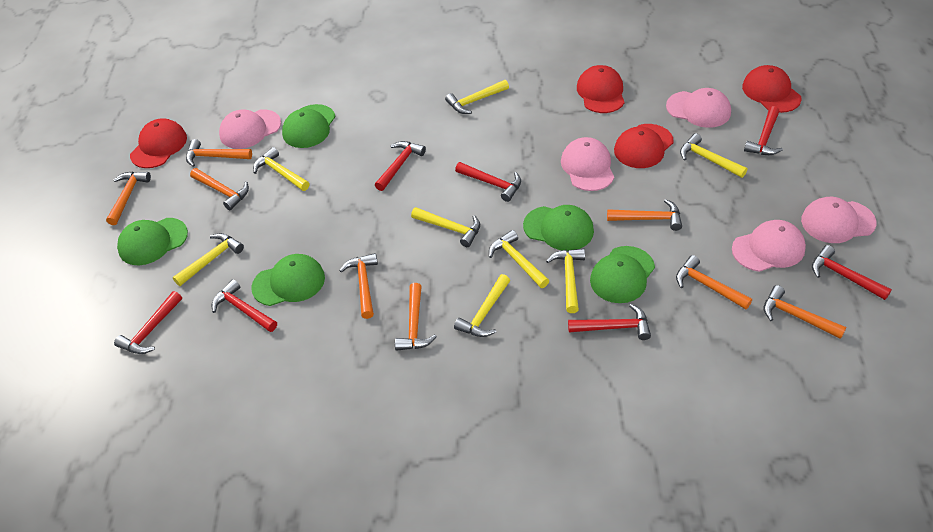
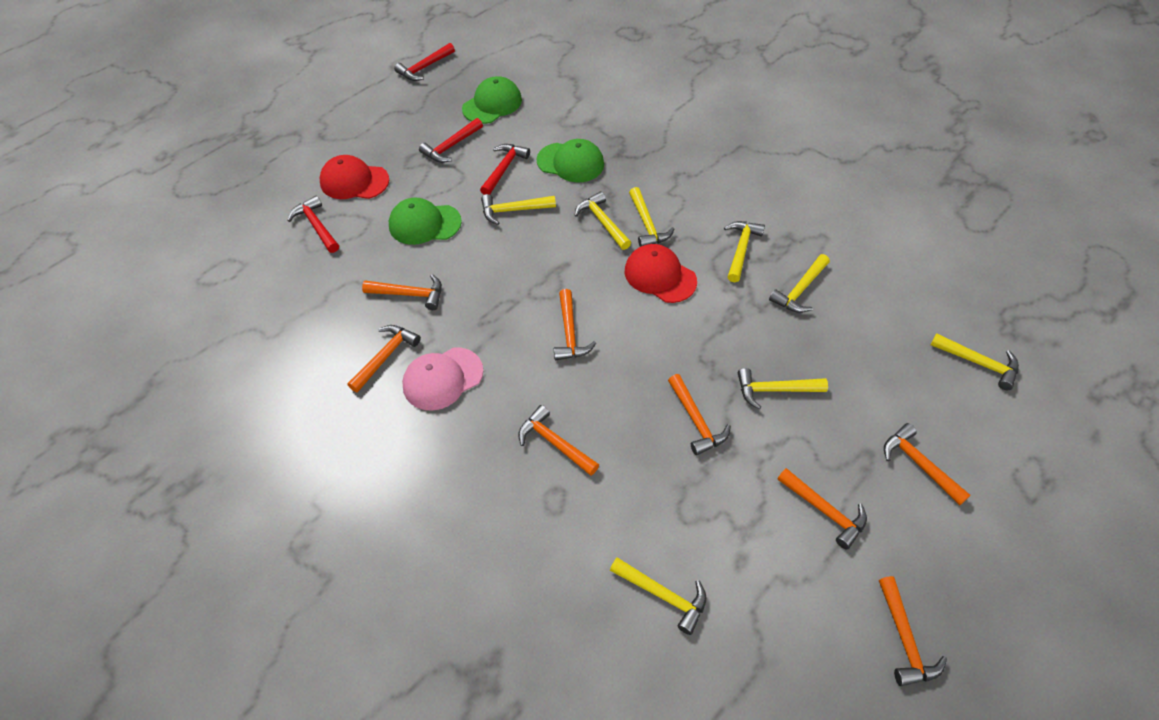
green cap: 5 -> 3
pink cap: 5 -> 1
red cap: 4 -> 2
red hammer: 7 -> 4

